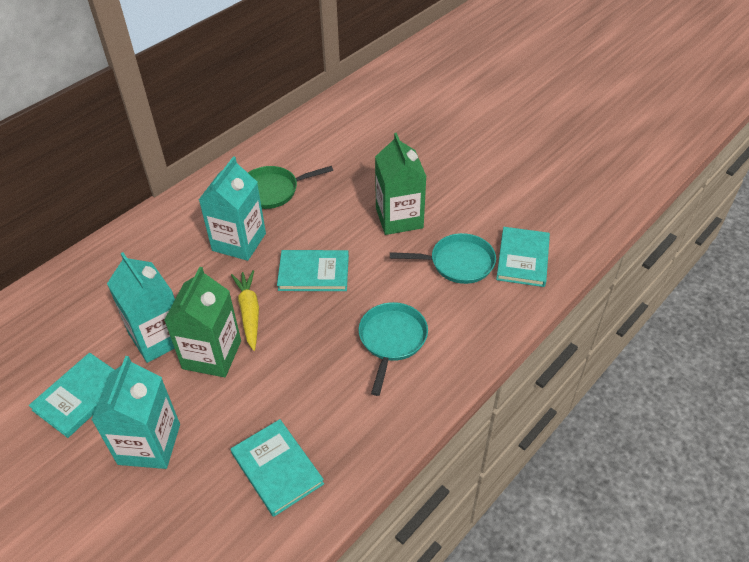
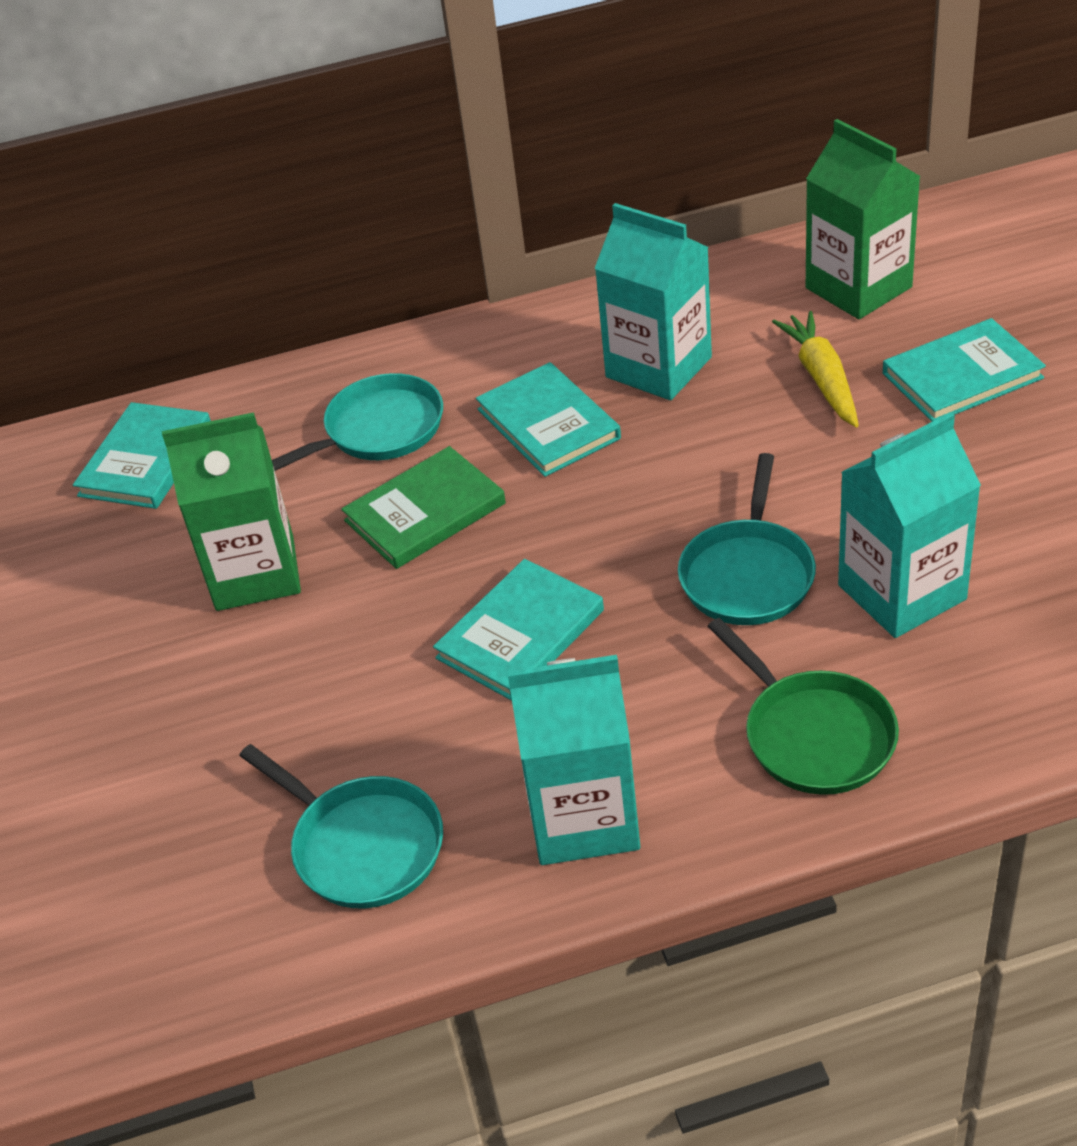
green book: 0 -> 1
turquoise pan: 2 -> 3

